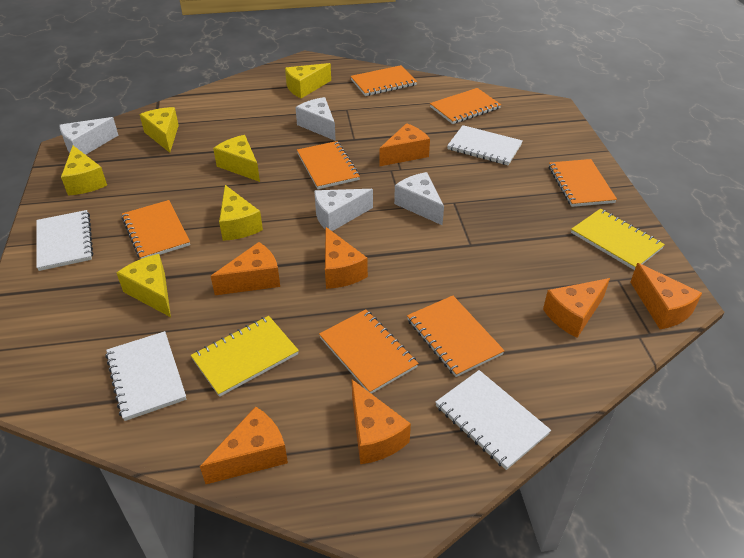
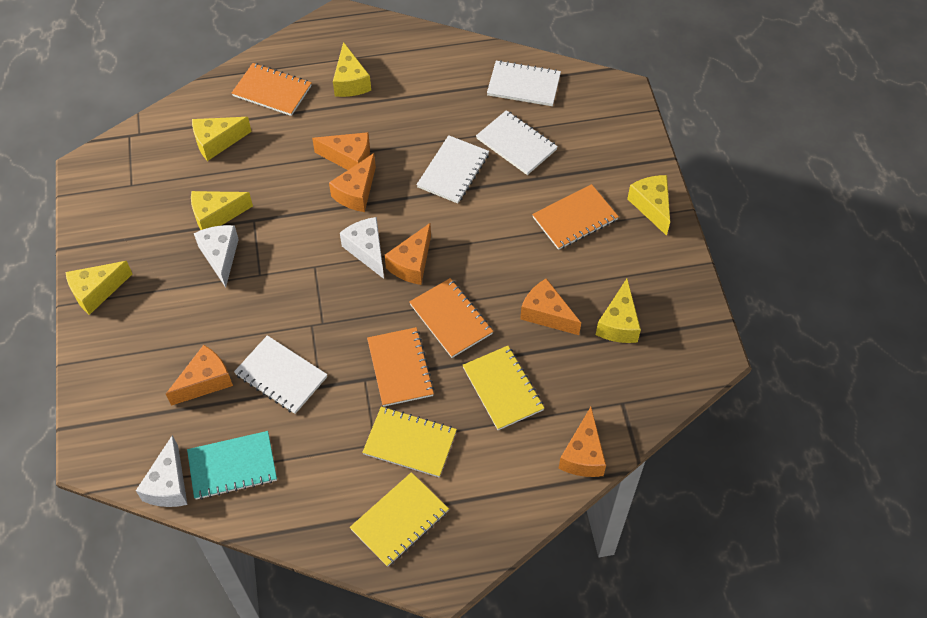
orange cheese: 7 -> 6
orange notebook: 7 -> 4
turquoise notebook: 0 -> 1
white cheese: 4 -> 3
yellow notebook: 2 -> 3

